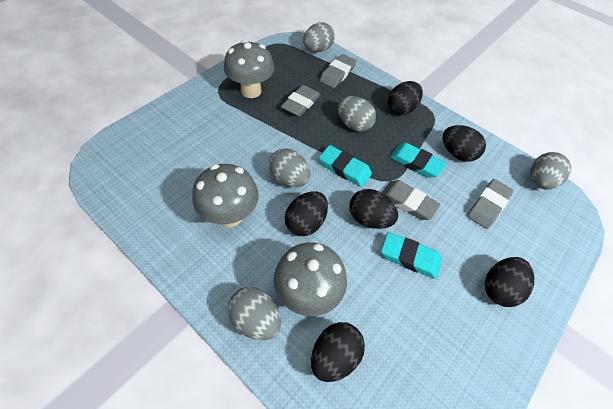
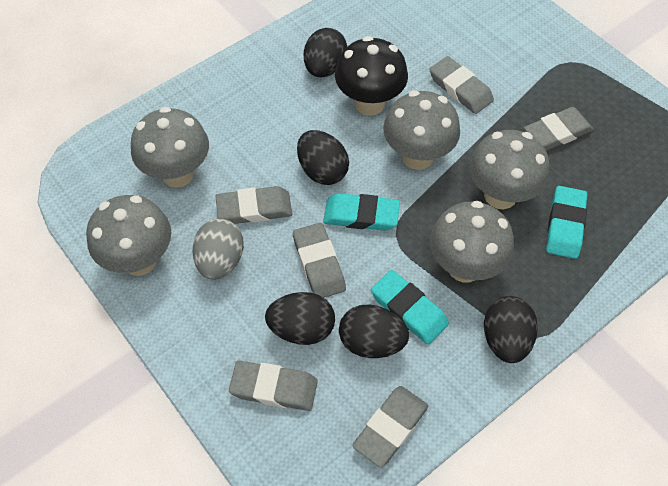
black egg: 6 -> 5
black mushroom: 0 -> 1
grey egg: 5 -> 1
grey eraser: 4 -> 6
grey mushroom: 3 -> 5

